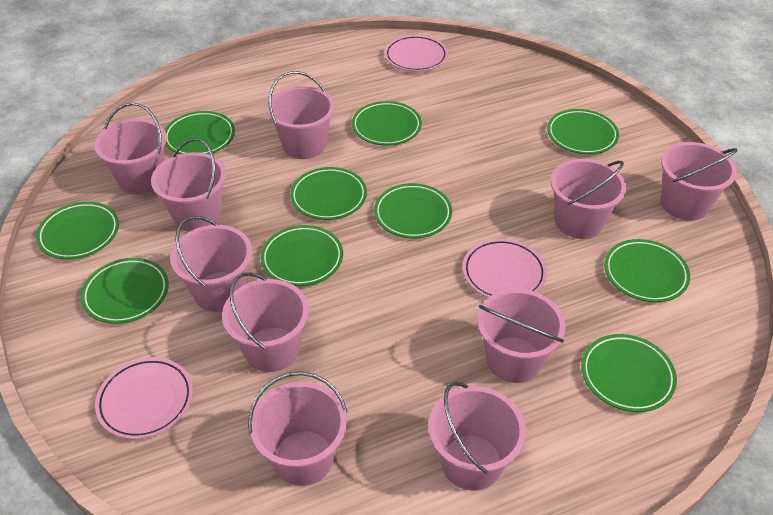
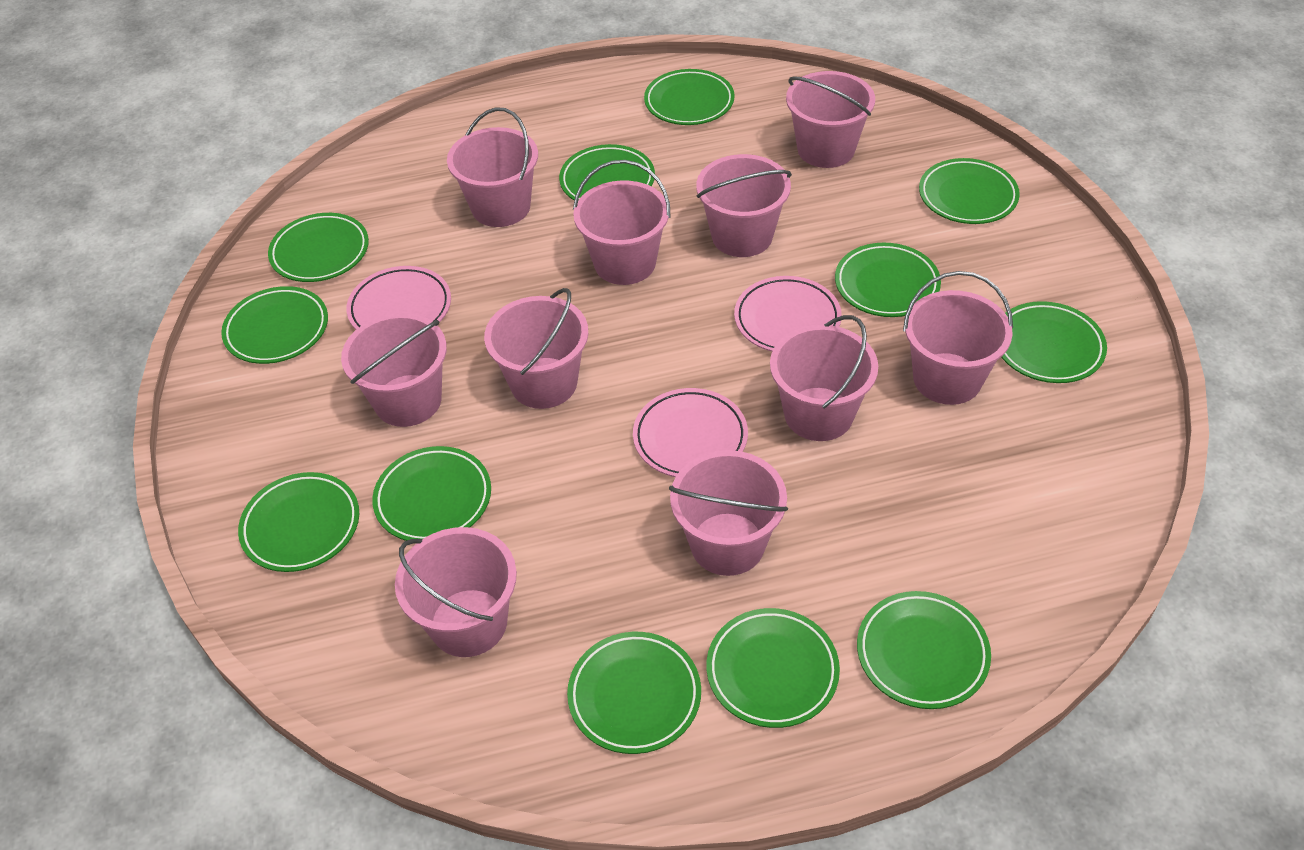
green plate: 10 -> 12

